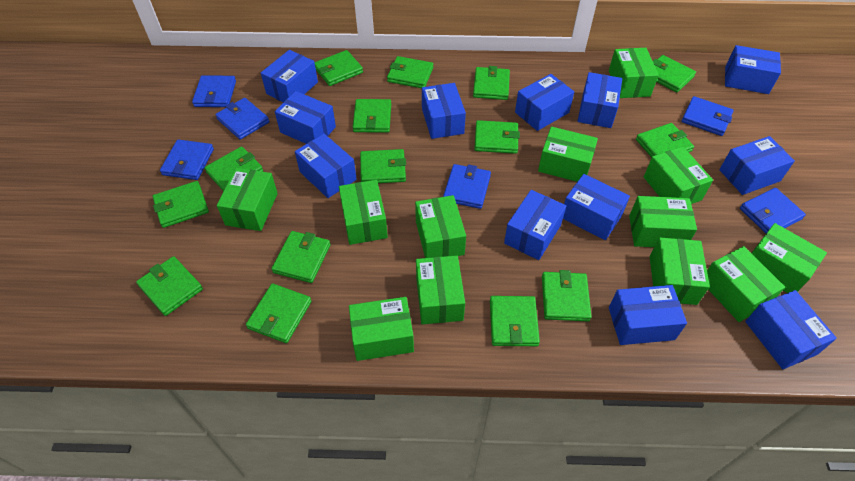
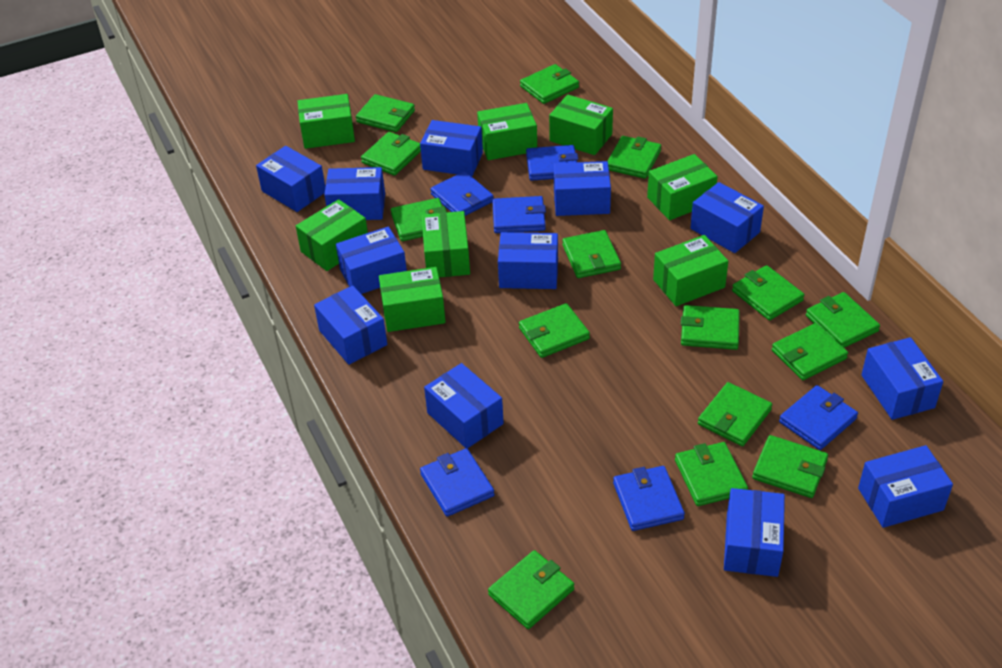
green box: 12 -> 8

